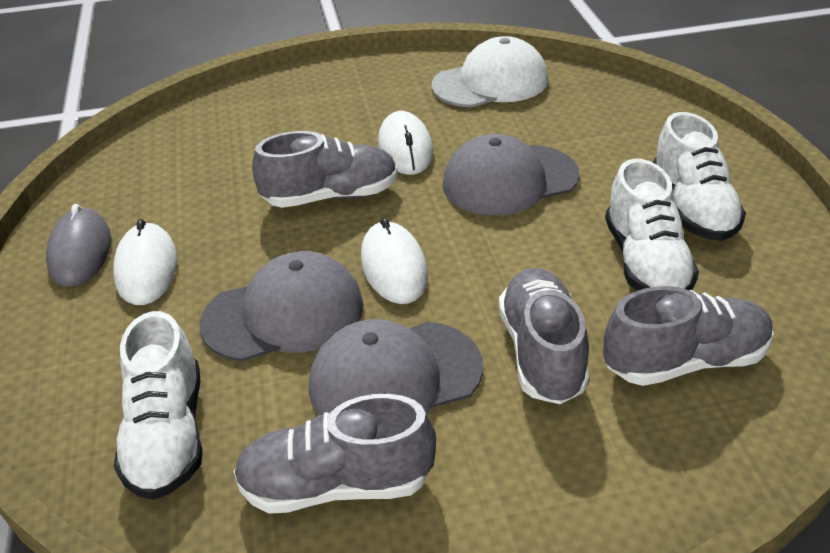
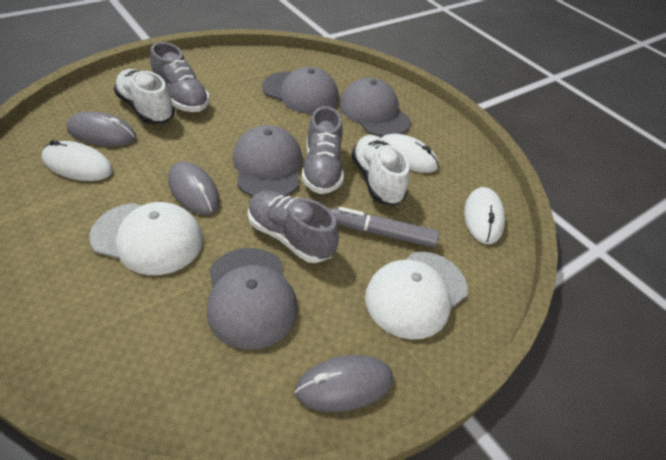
grey cap: 3 -> 4
grey marker: 0 -> 1
grey mouse: 1 -> 3
grey shoe: 4 -> 3
white cap: 1 -> 2
white shoe: 3 -> 2

